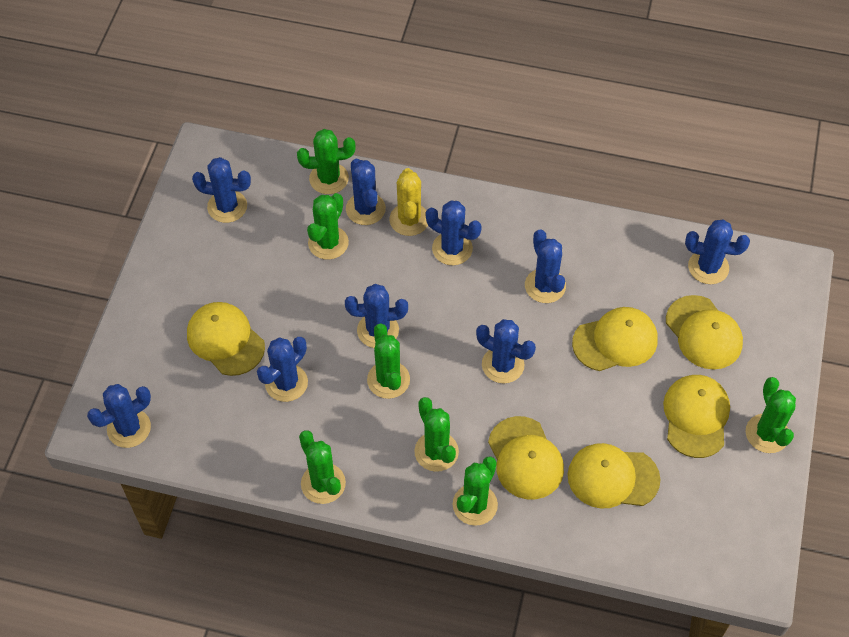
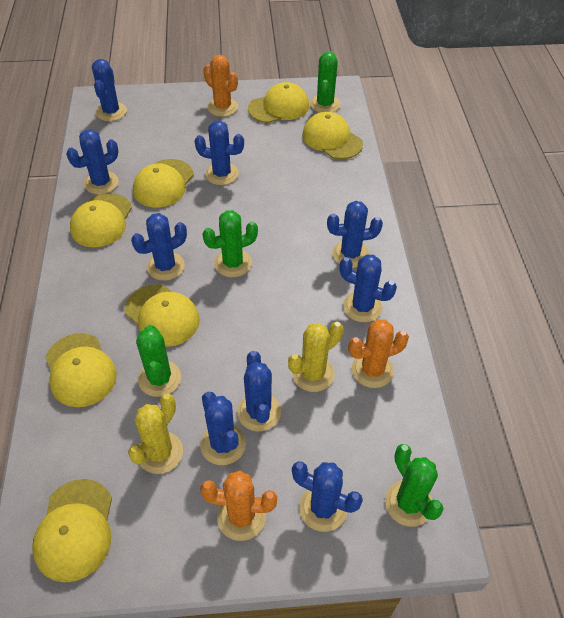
green cactus: 7 -> 4
orange cactus: 0 -> 3
yellow cactus: 1 -> 2
yellow cap: 6 -> 7

